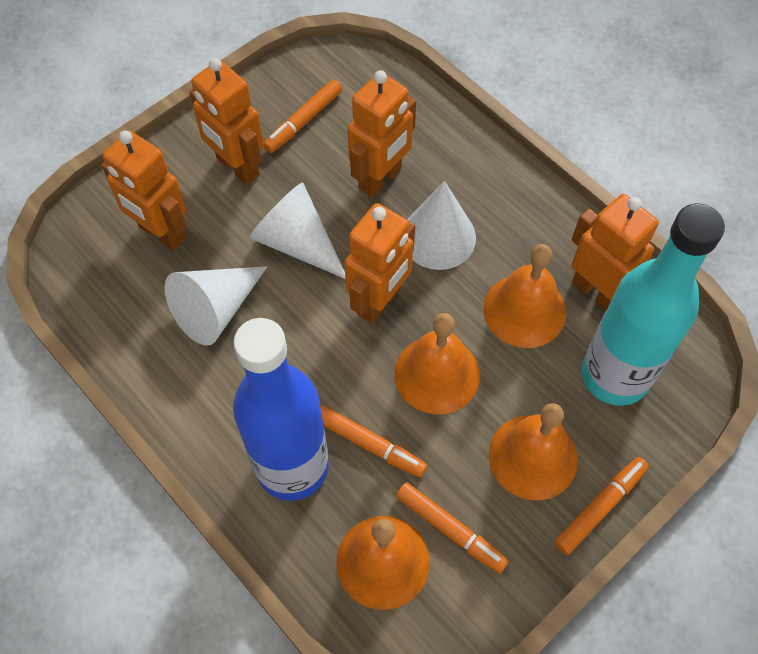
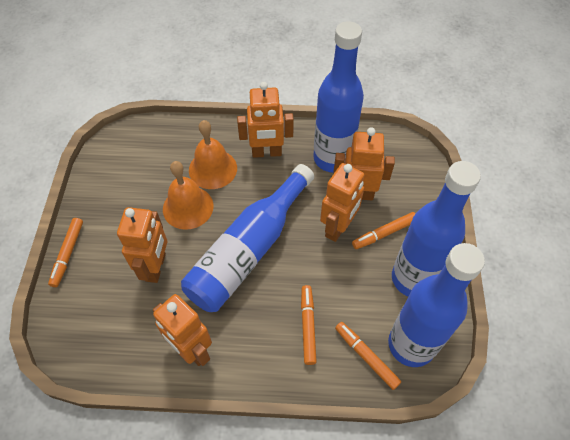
blue bottle: 1 -> 4
orange bell: 4 -> 2
turquoise bottle: 1 -> 0
white cone: 3 -> 0

